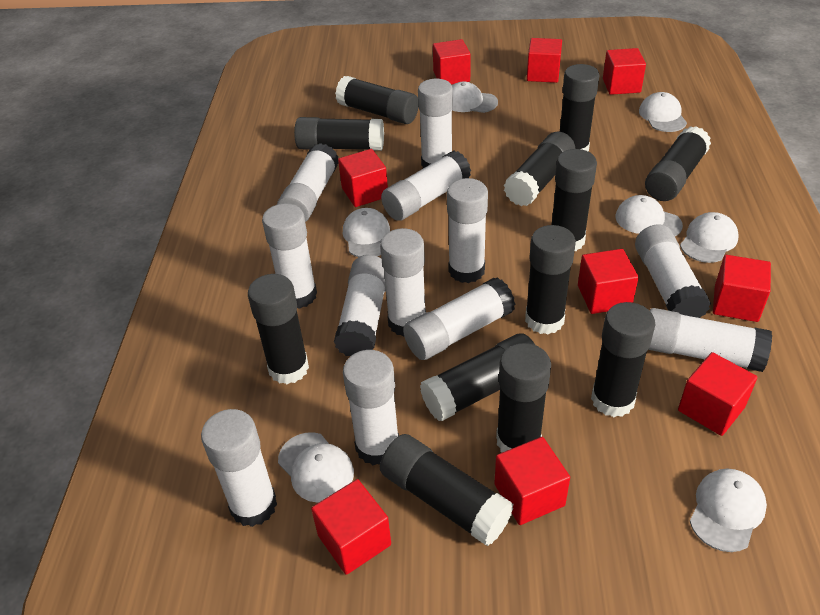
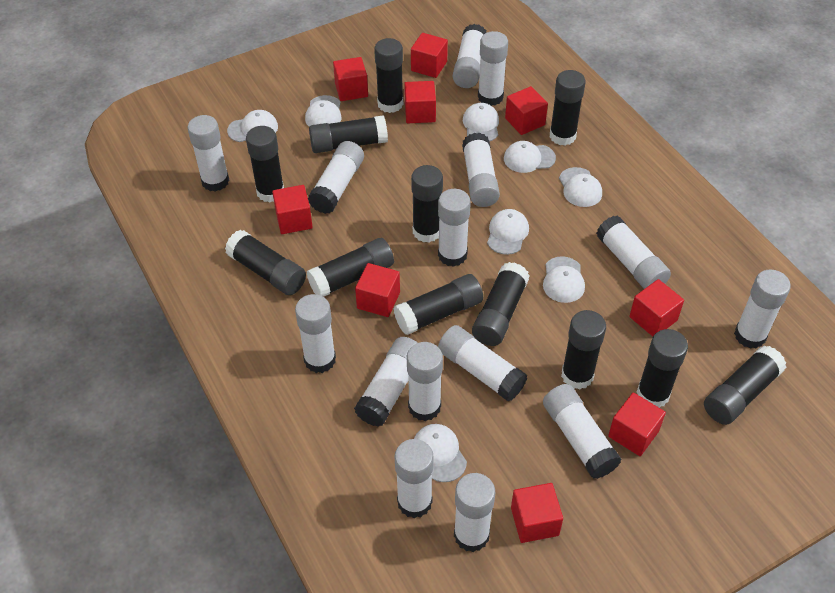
white cap: 7 -> 8
white glue stick: 12 -> 15

